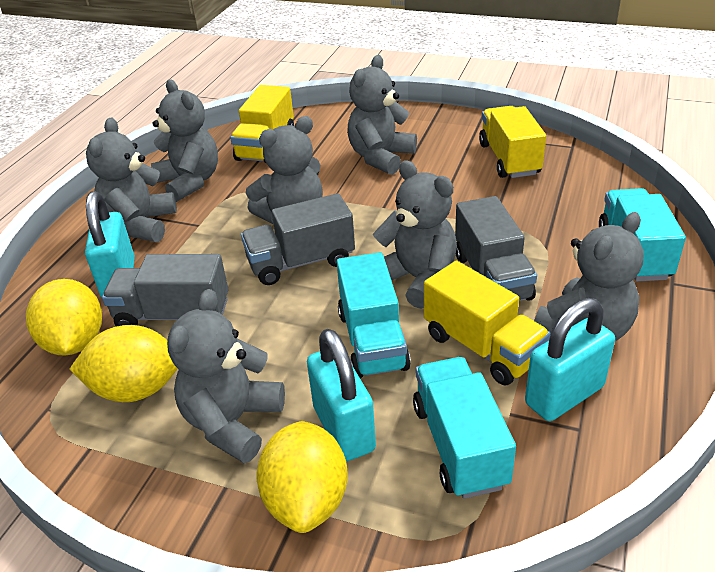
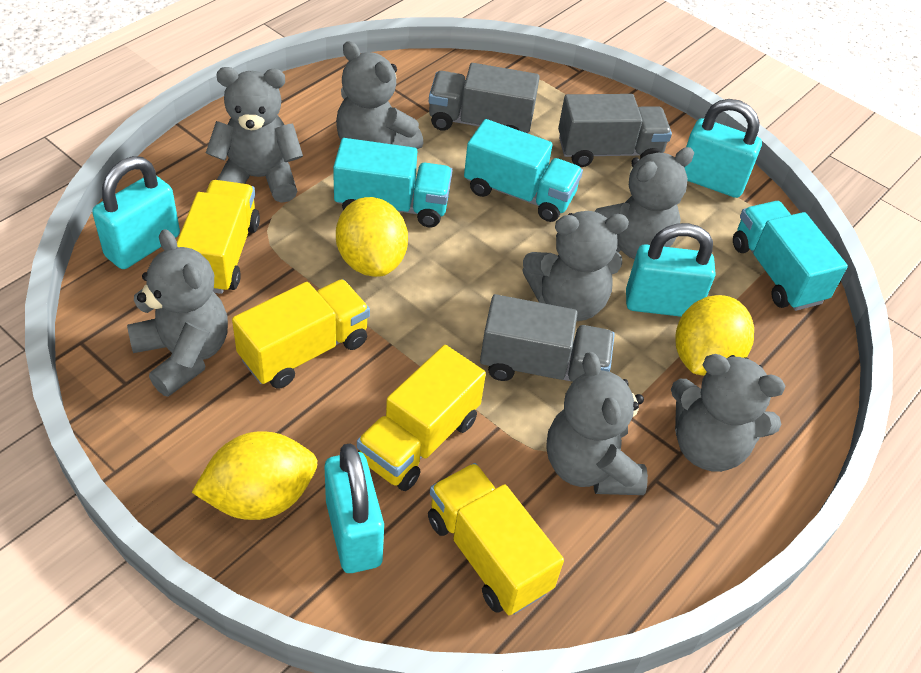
turquoise padlock: 3 -> 4
yellow truck: 3 -> 4

